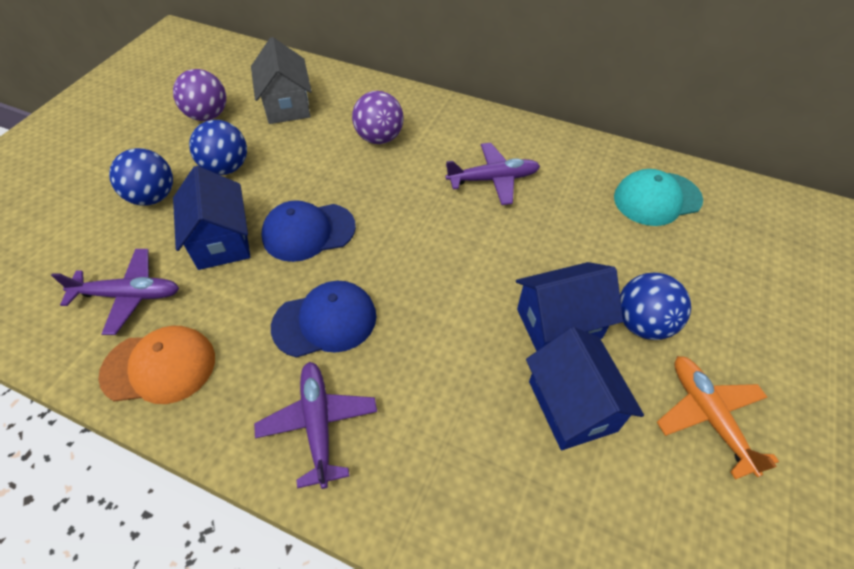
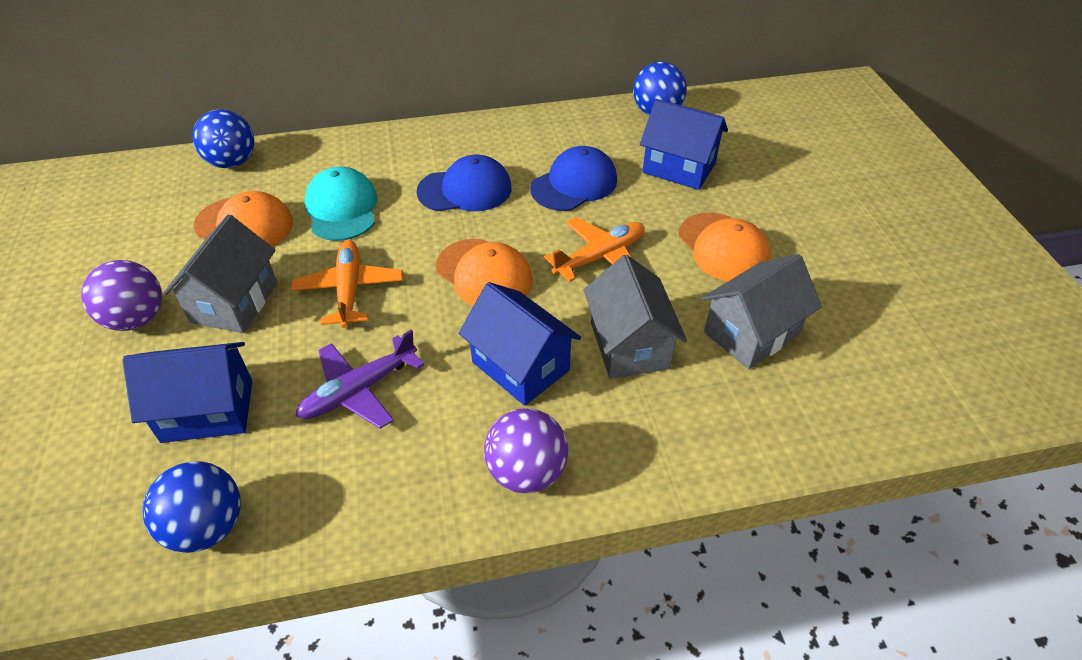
grey house: 1 -> 3
orange cap: 1 -> 3
orange plane: 1 -> 2
purple plane: 3 -> 1

